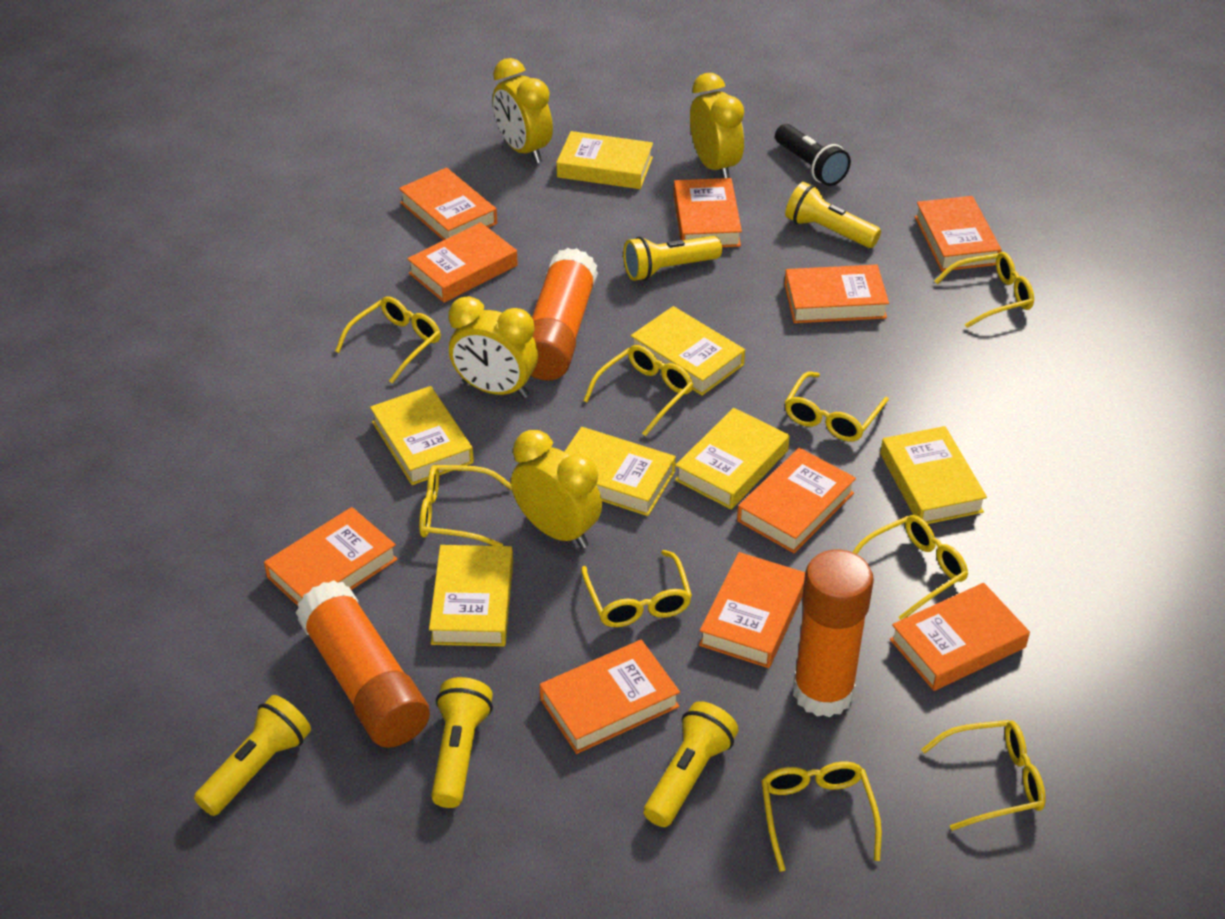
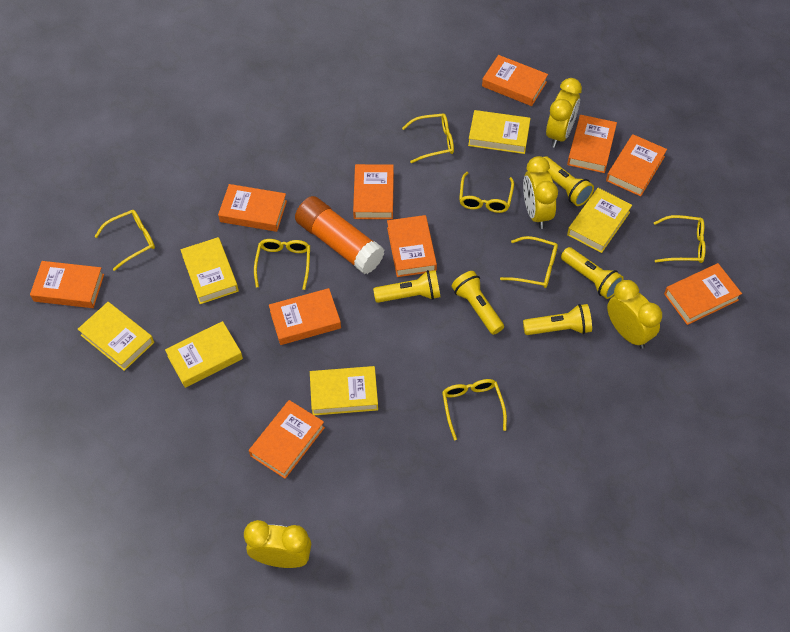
black flashlight: 1 -> 0
orange glue stick: 3 -> 1
yellow book: 7 -> 6
yellow glasses: 9 -> 7

